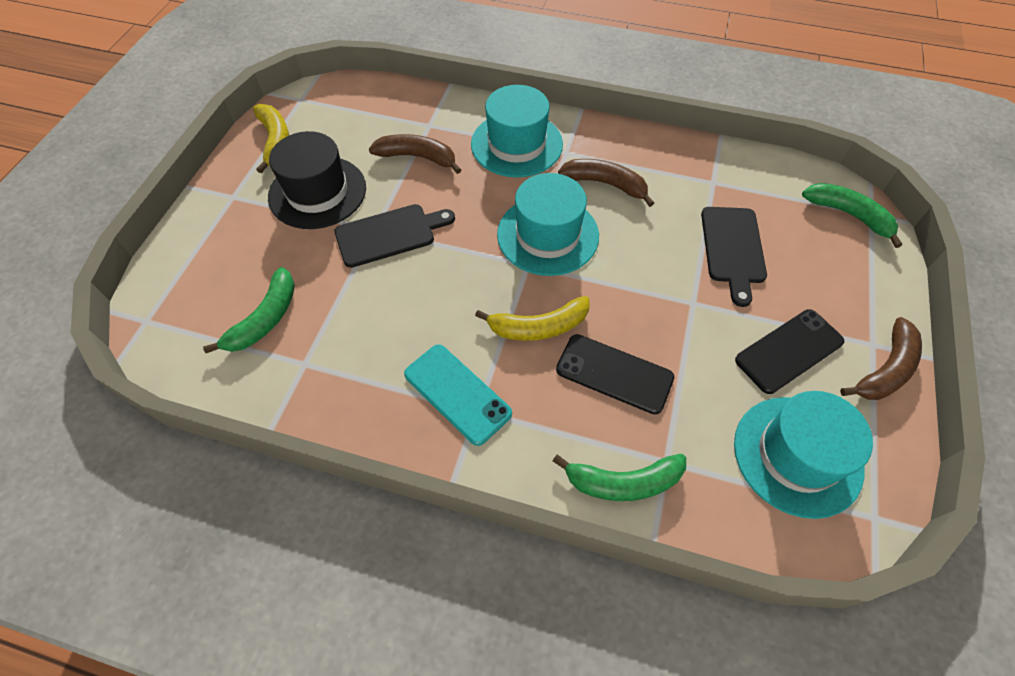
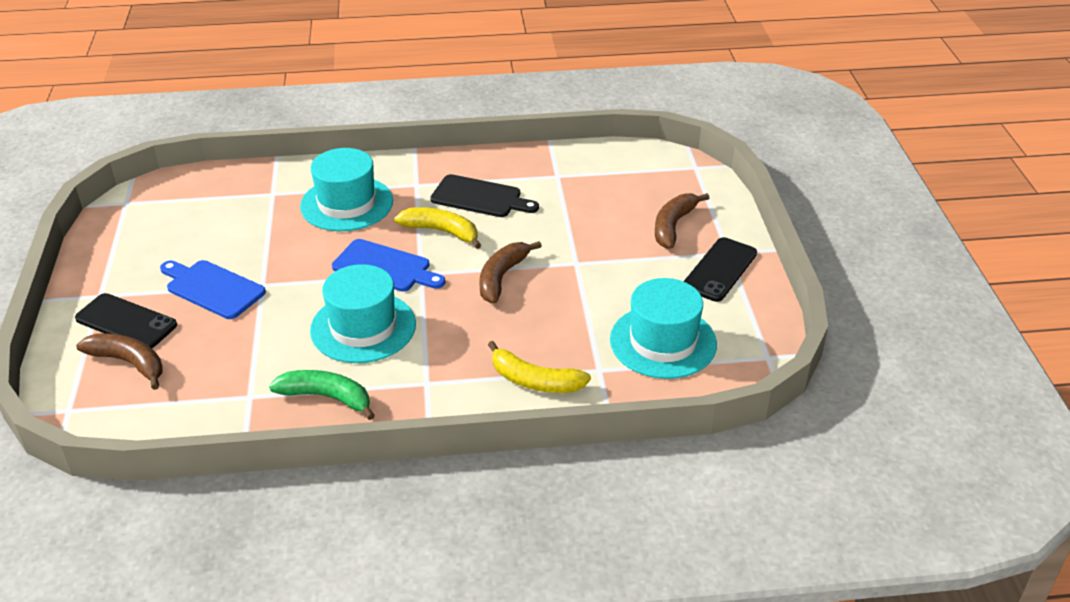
black cutting board: 2 -> 1
black hat: 1 -> 0
blue cutting board: 0 -> 2
green banana: 3 -> 1
turquoise phone: 1 -> 0

